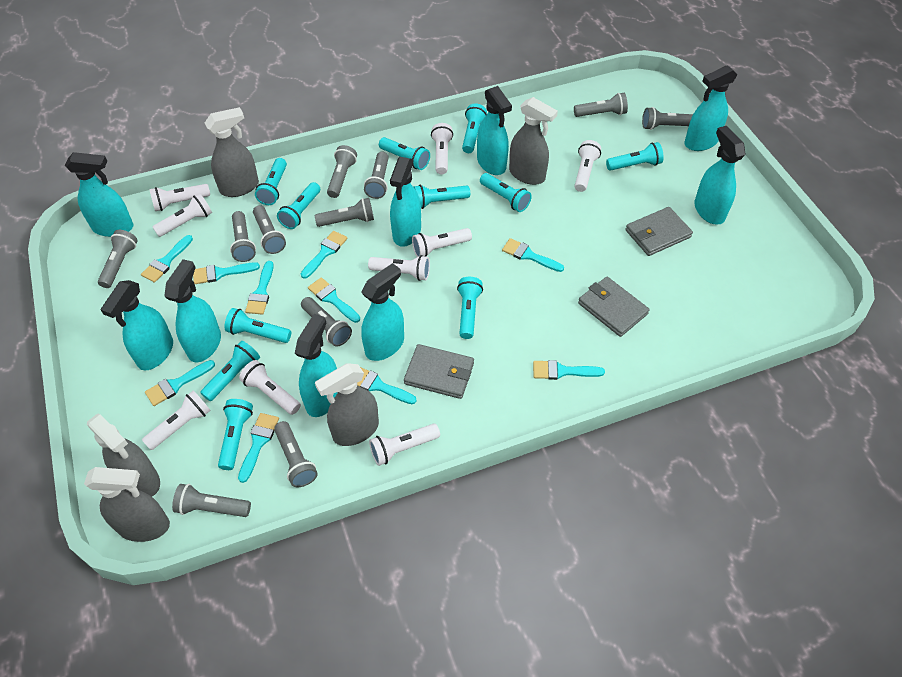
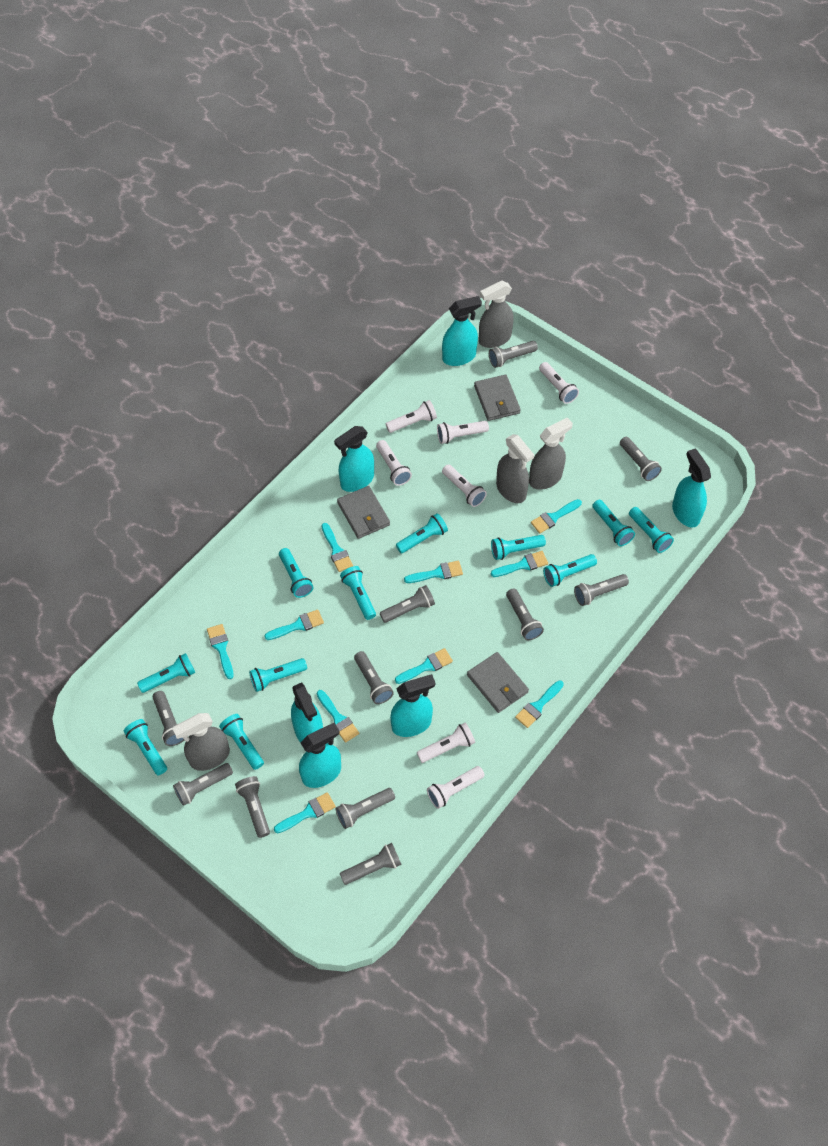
grey spray bottle: 5 -> 4
turquoise spray bottle: 9 -> 6
white flashlight: 9 -> 7

